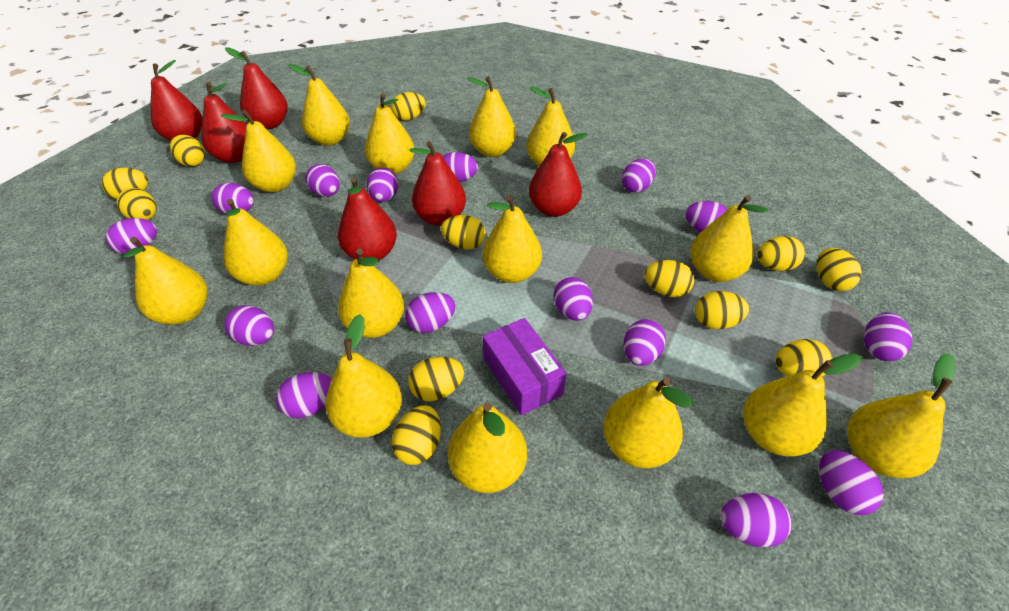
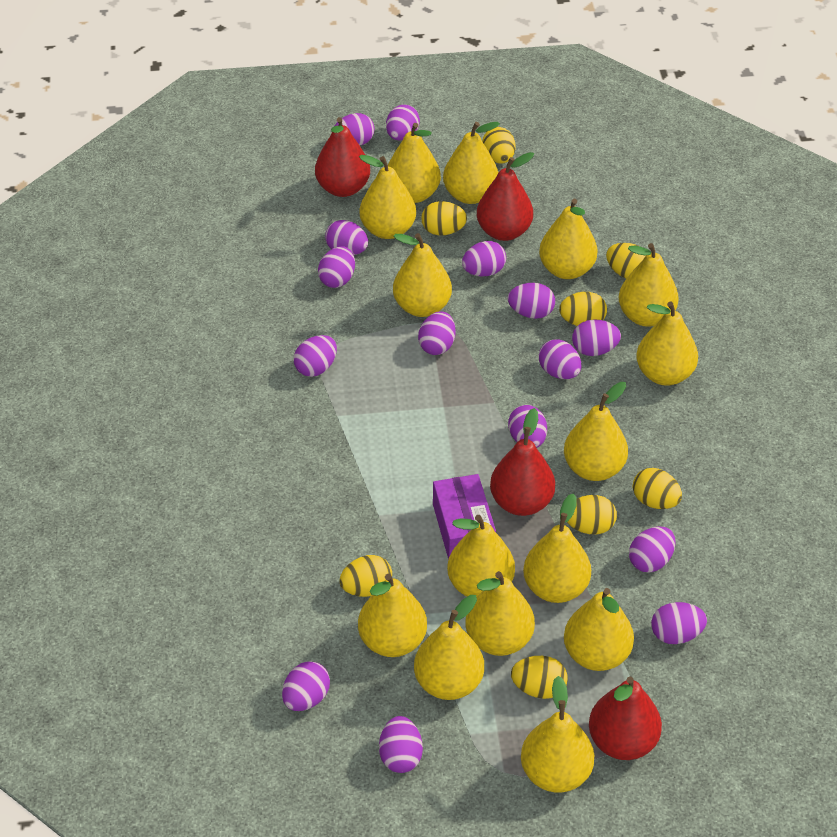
red pear: 6 -> 4
yellow egg: 12 -> 8

